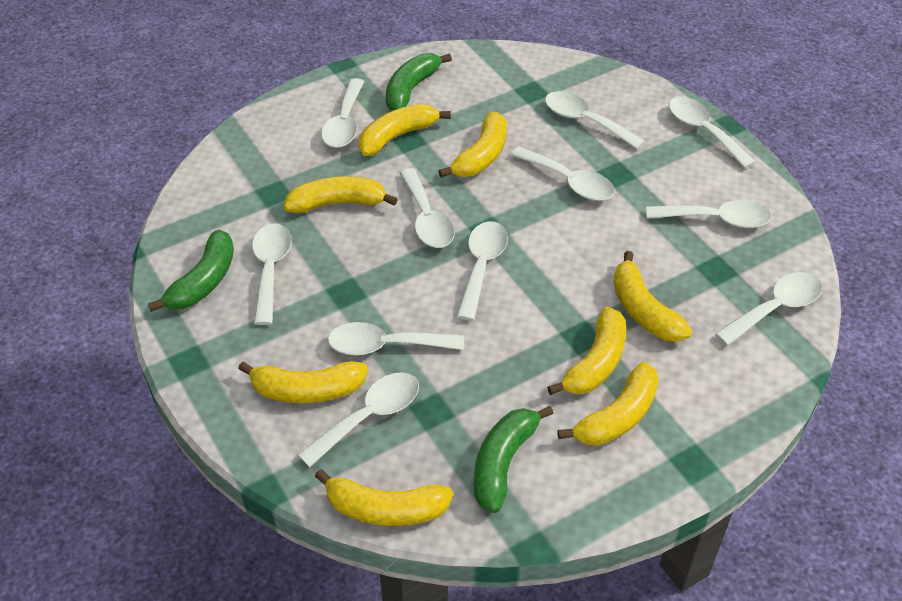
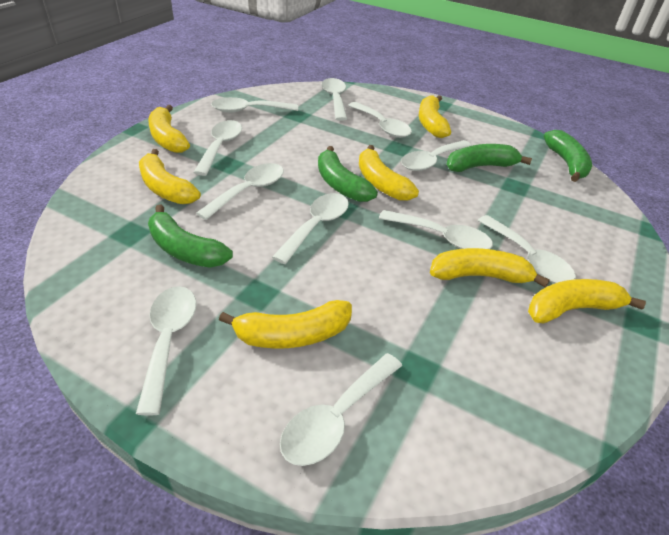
green banana: 3 -> 4
yellow banana: 8 -> 7

